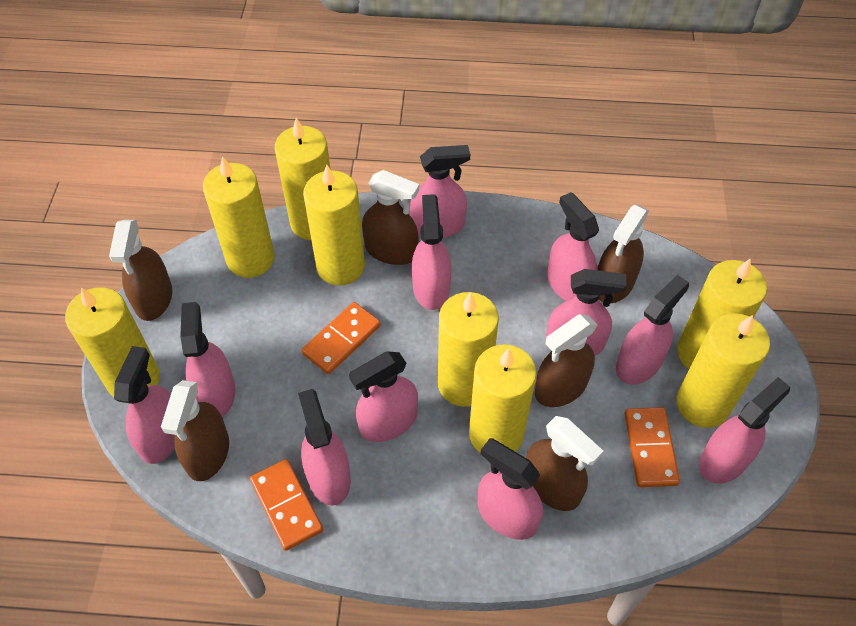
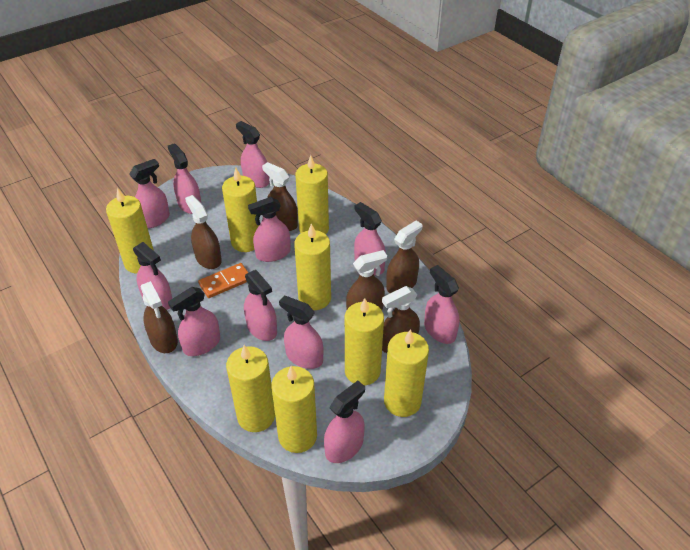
orange domino: 3 -> 1

